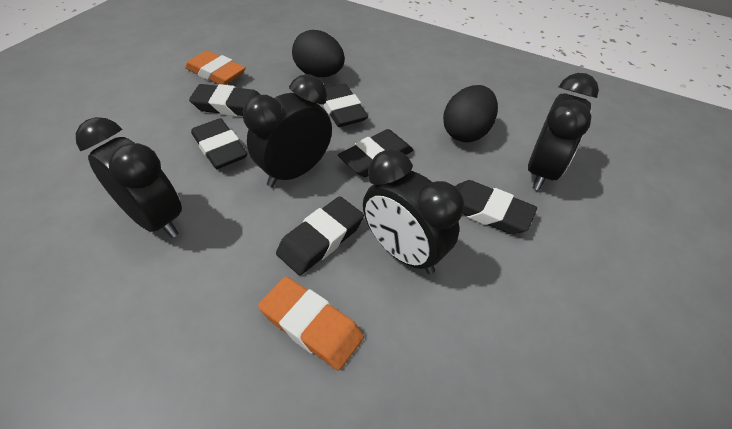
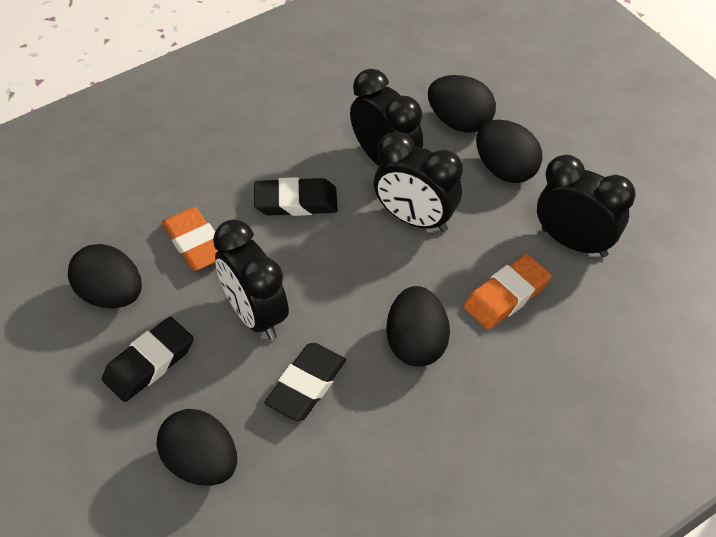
black egg: 2 -> 5
black eraser: 6 -> 3

